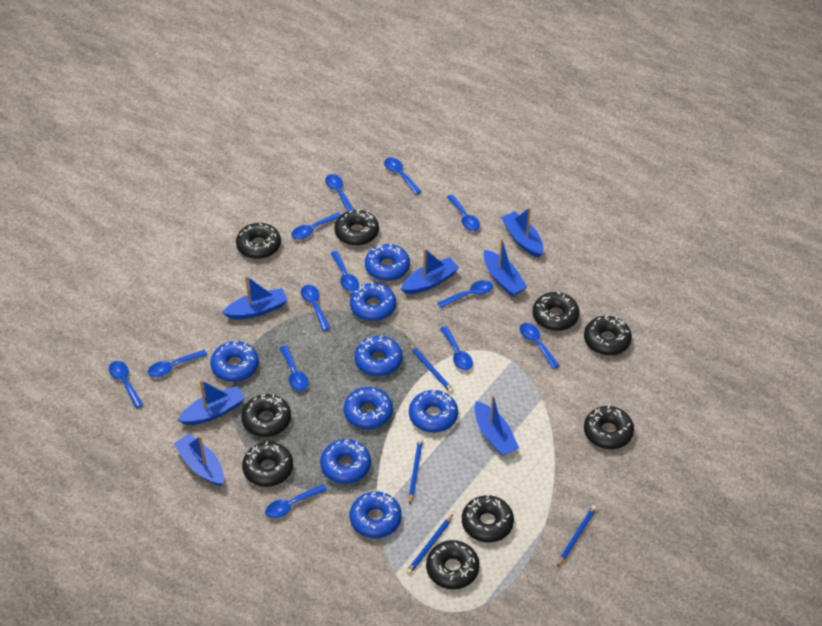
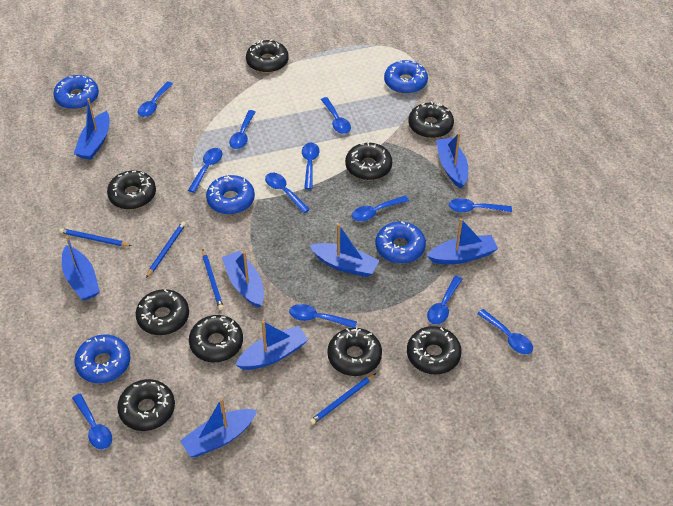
blue boat: 7 -> 8
blue donut: 8 -> 5
blue spoon: 13 -> 12

